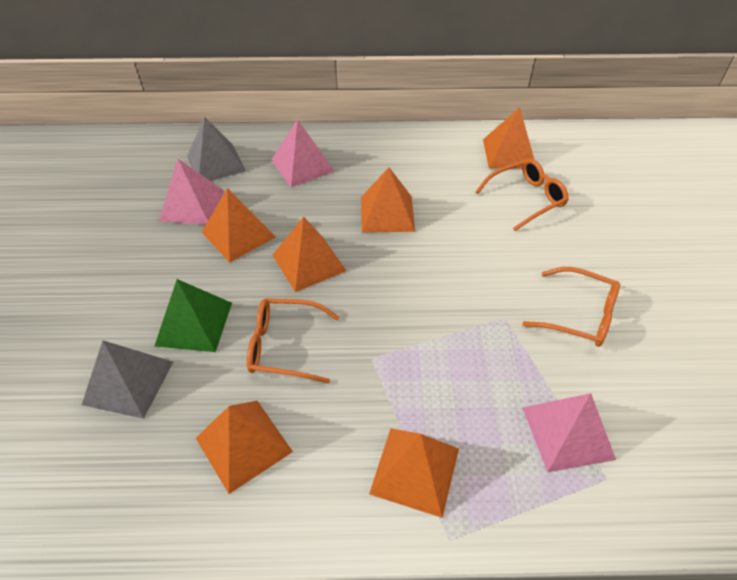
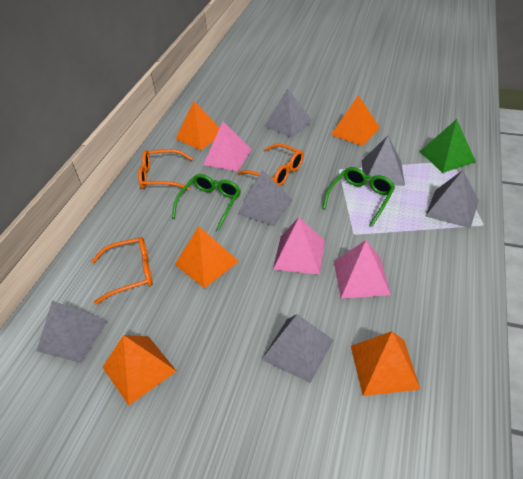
green glasses: 0 -> 2
grey pyramid: 2 -> 6
orange pyramid: 6 -> 5

